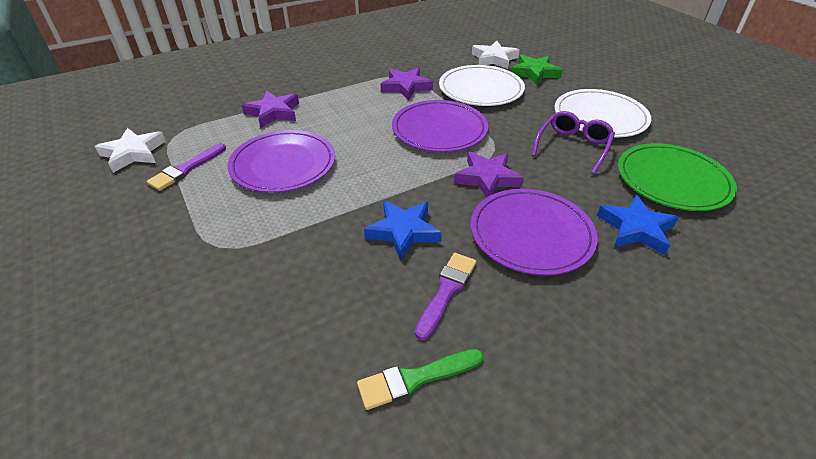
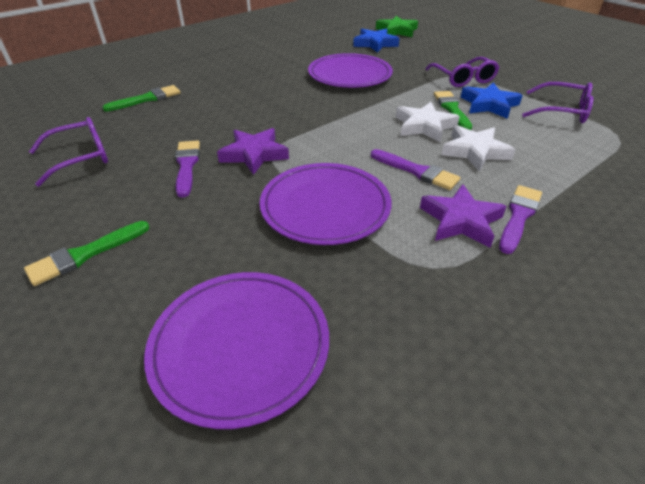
green brush: 1 -> 3
green plate: 1 -> 0
purple brush: 2 -> 3
purple glasses: 1 -> 3
purple star: 3 -> 2
white plate: 2 -> 0

